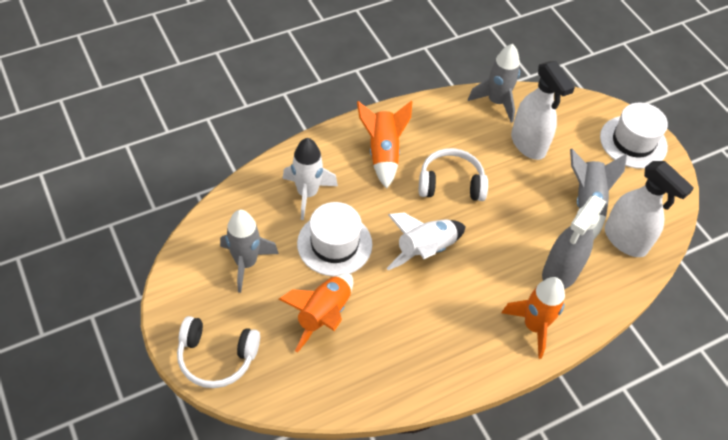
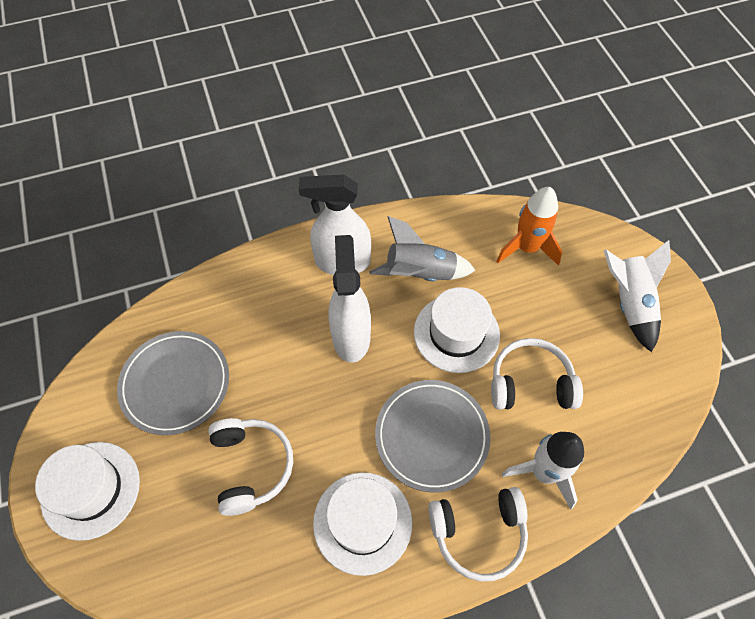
grey plate: 0 -> 2
grey rocket: 3 -> 1
grey spray bottle: 1 -> 0
orange rocket: 3 -> 1
white hat: 2 -> 3
white headphones: 2 -> 3

